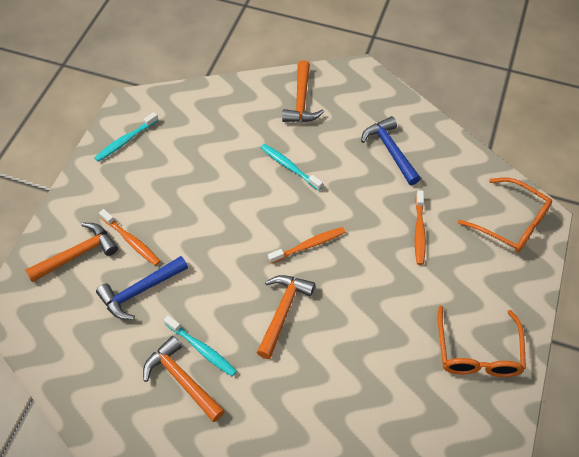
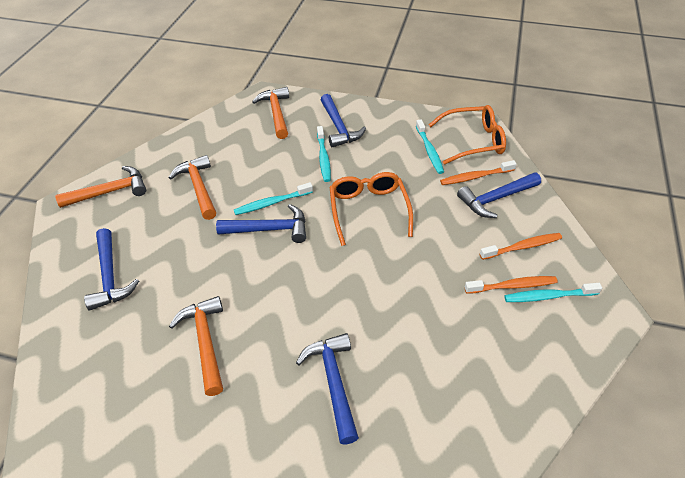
blue hammer: 2 -> 5
turquoise toothbrush: 3 -> 4

